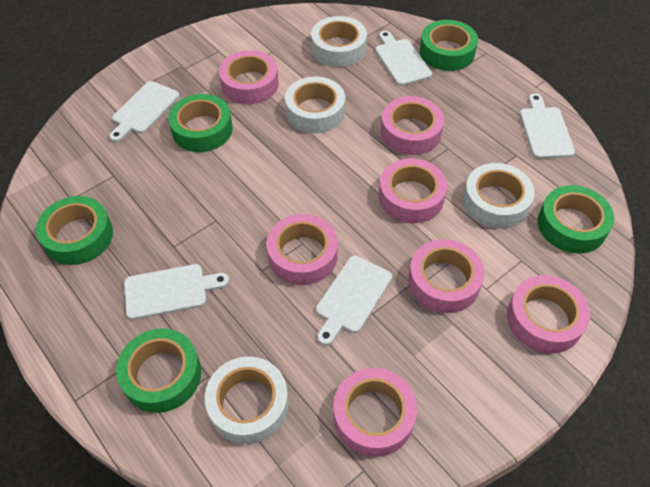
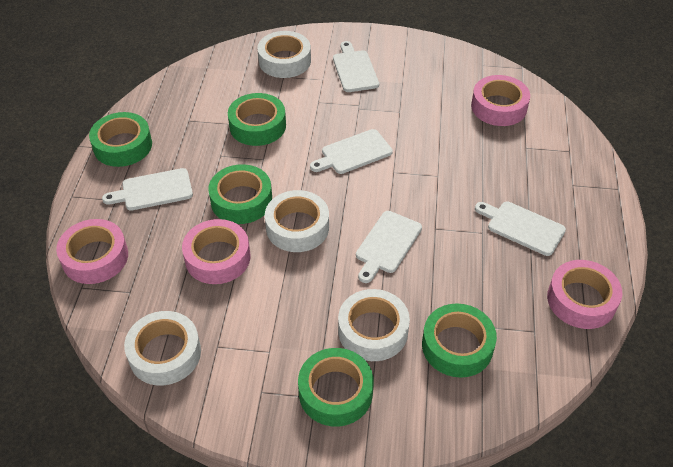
pink tape: 7 -> 4

